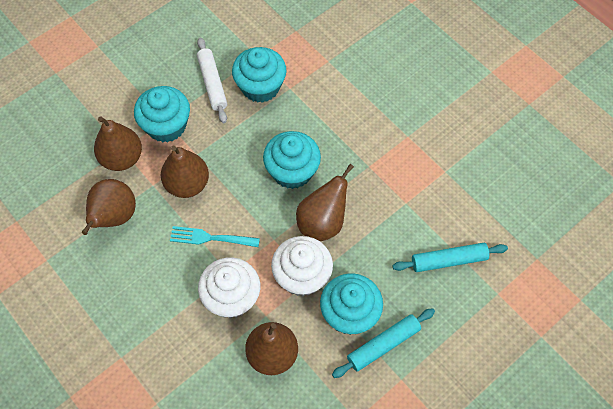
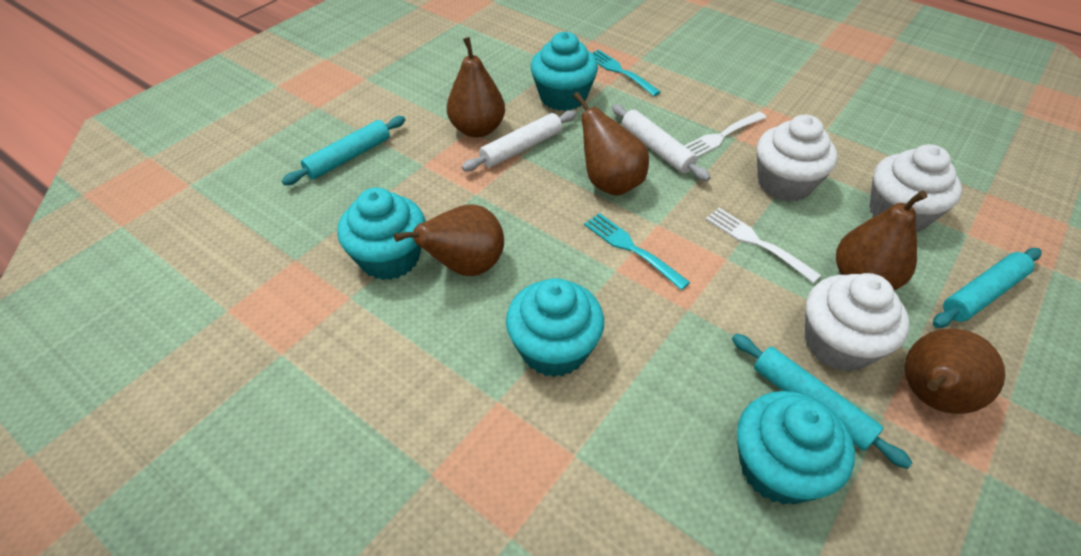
turquoise fork: 1 -> 2
turquoise rolling pin: 2 -> 3
white cupcake: 2 -> 3
white fork: 0 -> 2
white rolling pin: 1 -> 2

